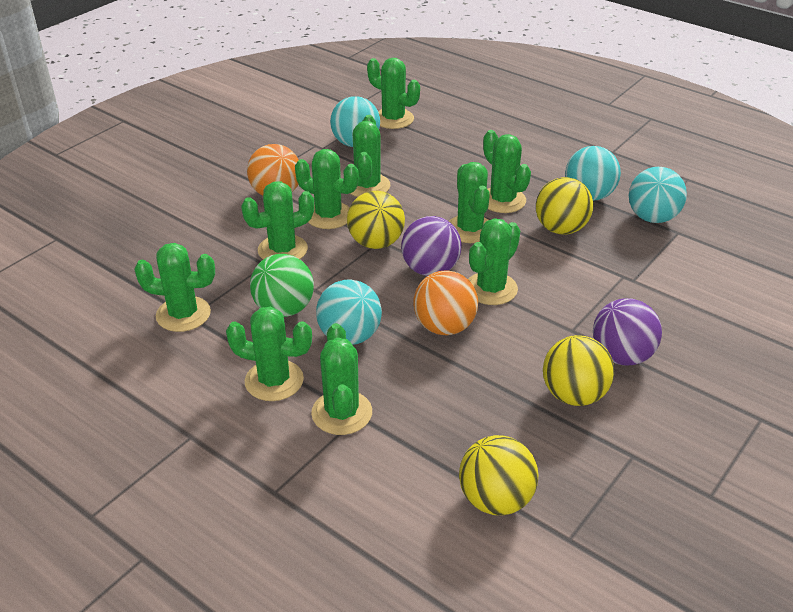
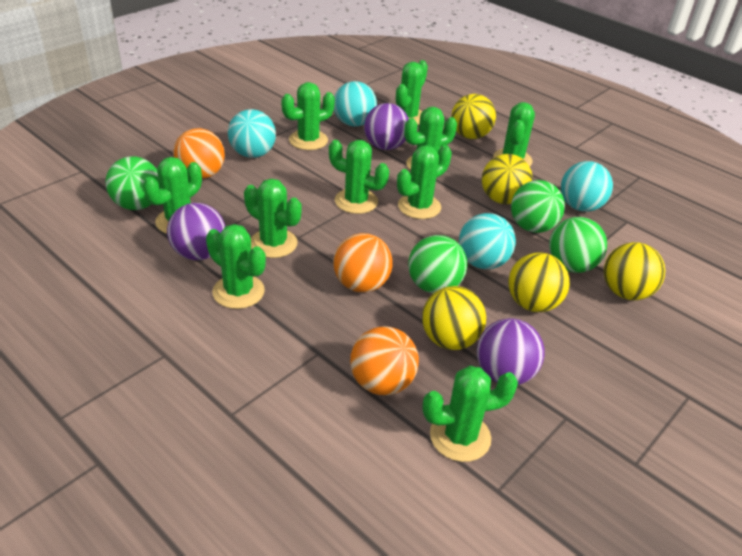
green ball: 1 -> 4
orange ball: 2 -> 3
purple ball: 2 -> 3
yellow ball: 4 -> 5

